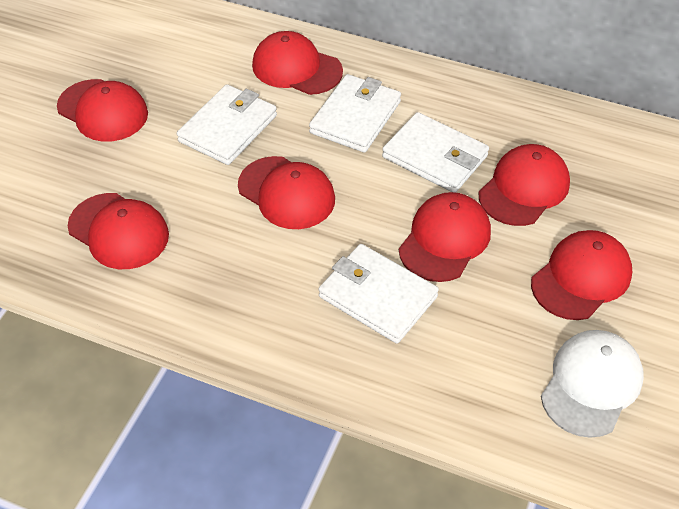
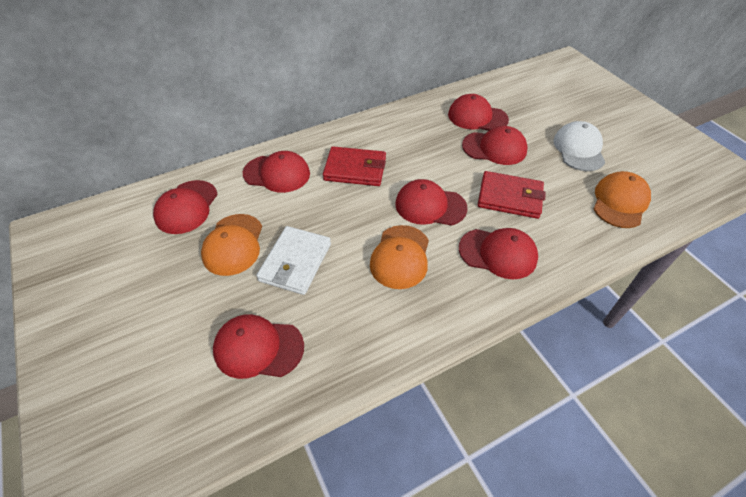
orange cap: 0 -> 3
red wallet: 0 -> 2
white wallet: 4 -> 1

